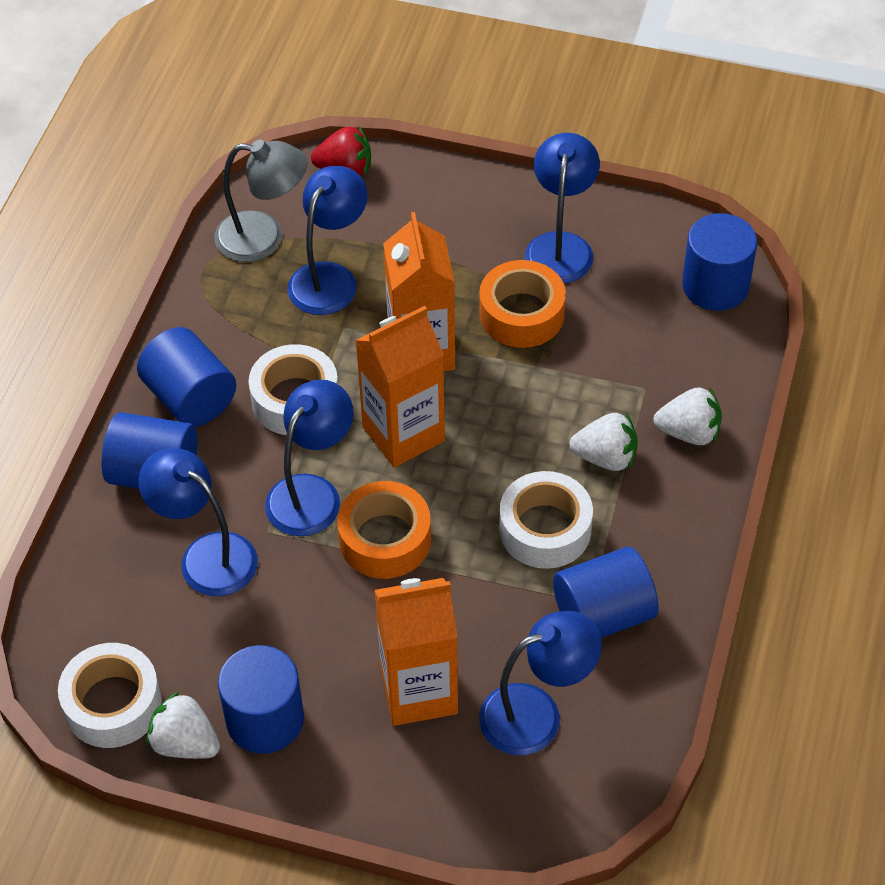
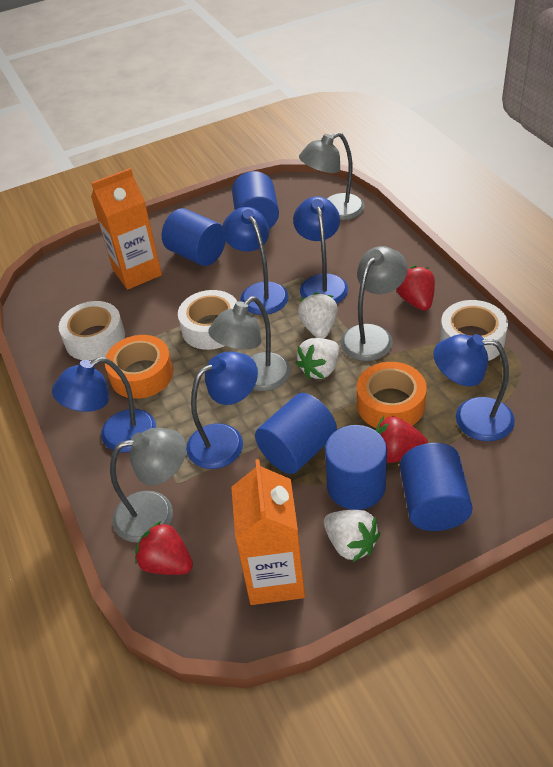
grey lamp: 1 -> 4
orange carton: 3 -> 2
red strawberry: 1 -> 3

